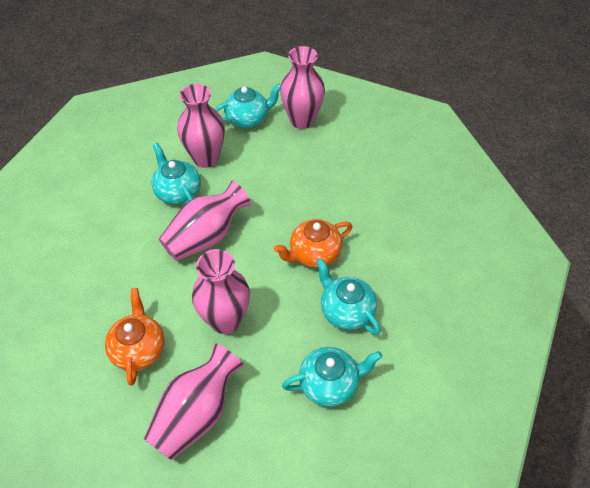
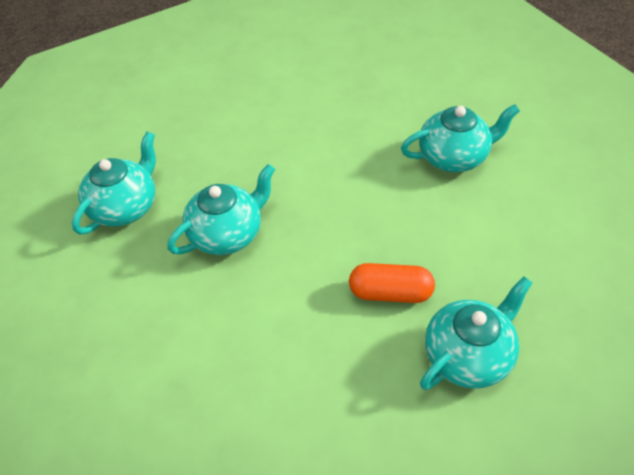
orange capsule: 0 -> 1
orange teapot: 2 -> 0
pink vase: 5 -> 0

